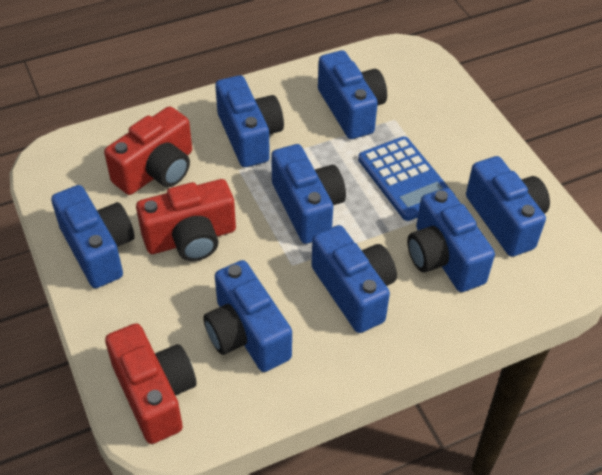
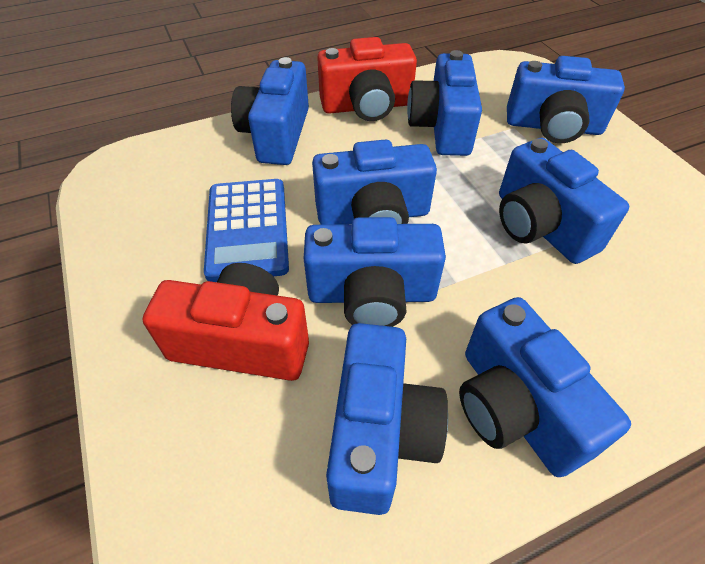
red camera: 3 -> 2

